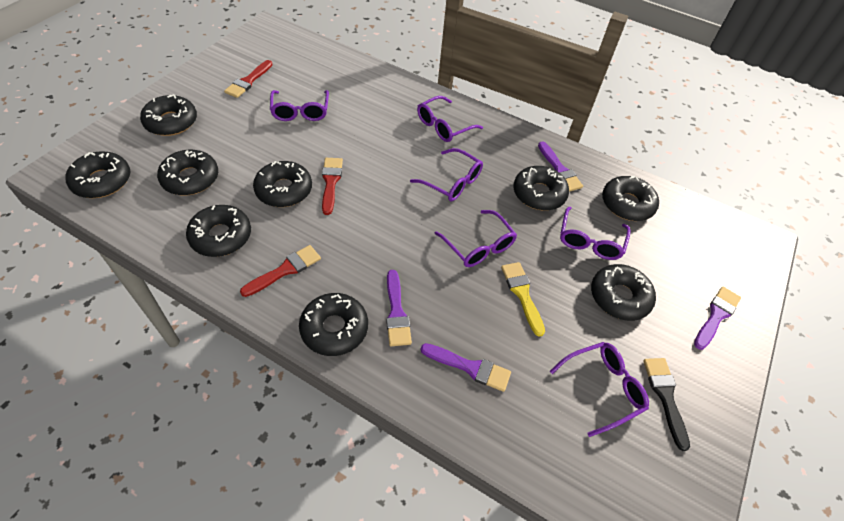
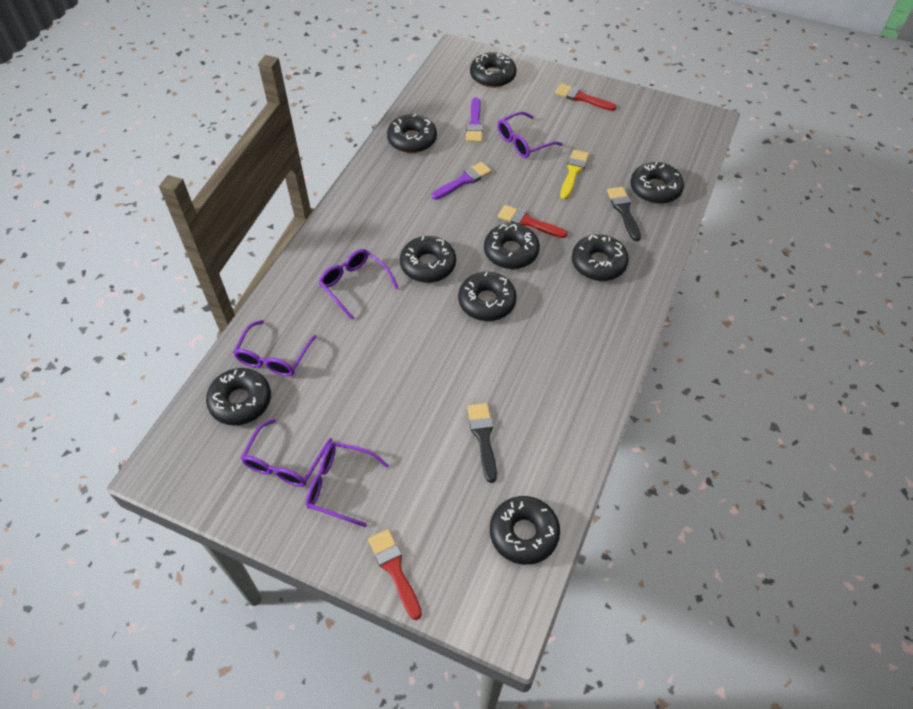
black brush: 1 -> 2
purple brush: 4 -> 2
purple glasses: 6 -> 5

